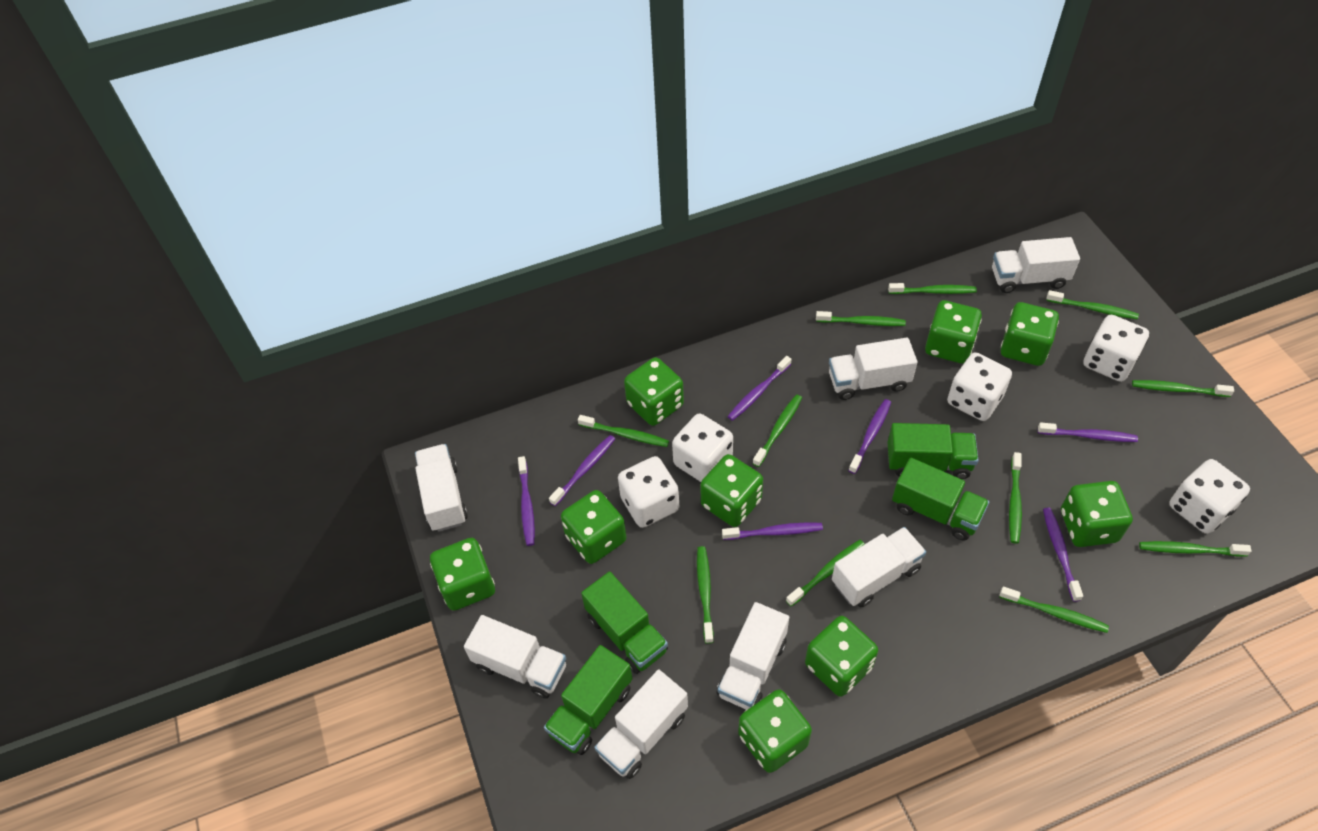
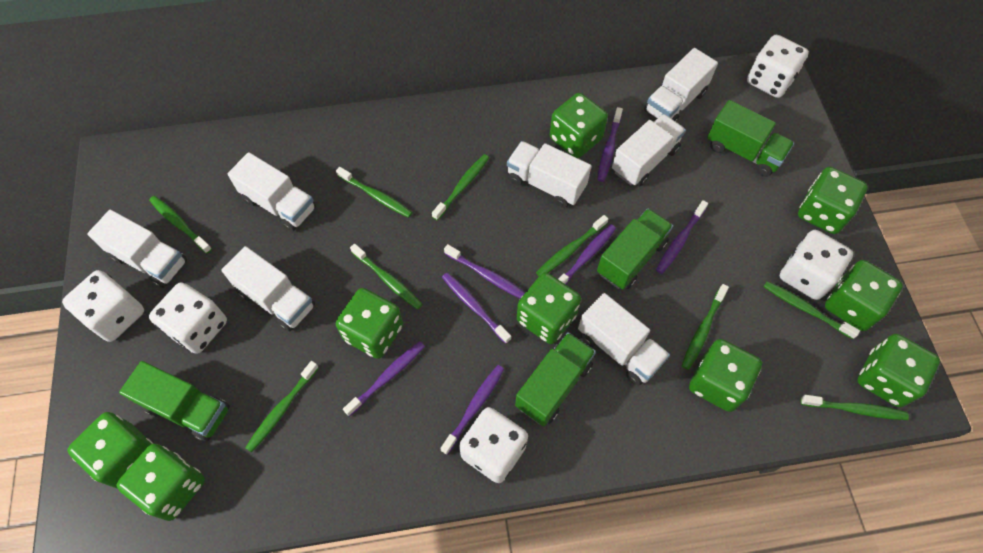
green toothbrush: 11 -> 9

